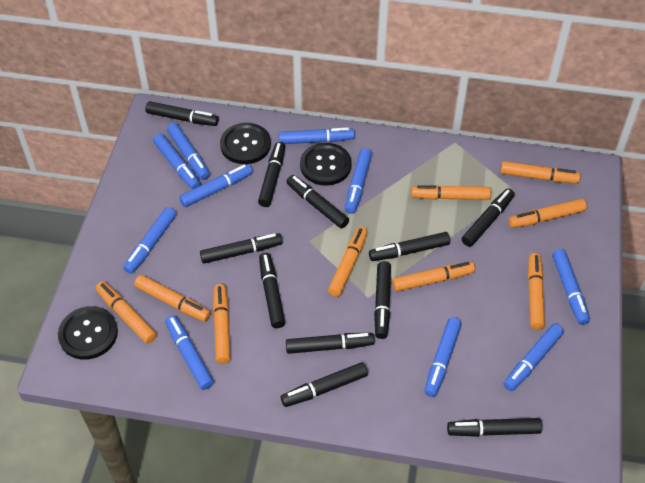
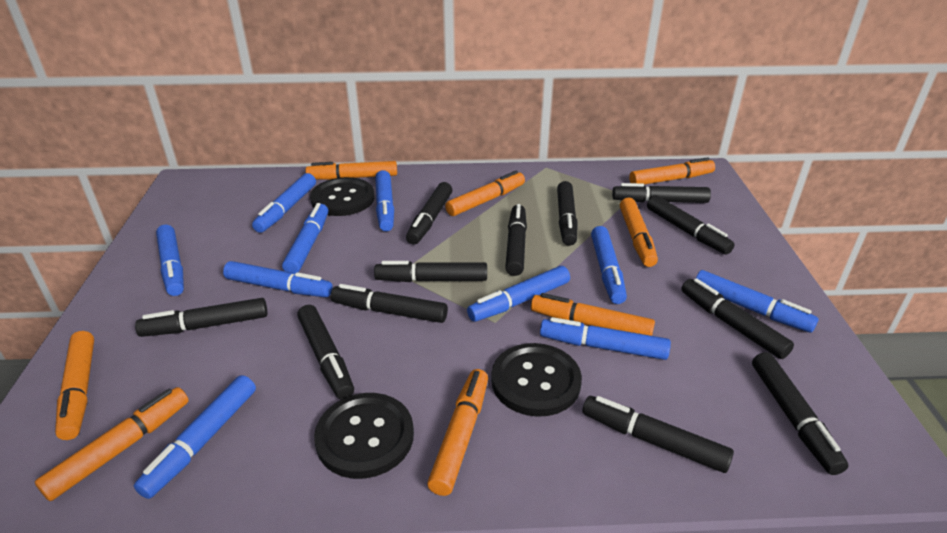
black marker: 11 -> 12
orange marker: 9 -> 8

